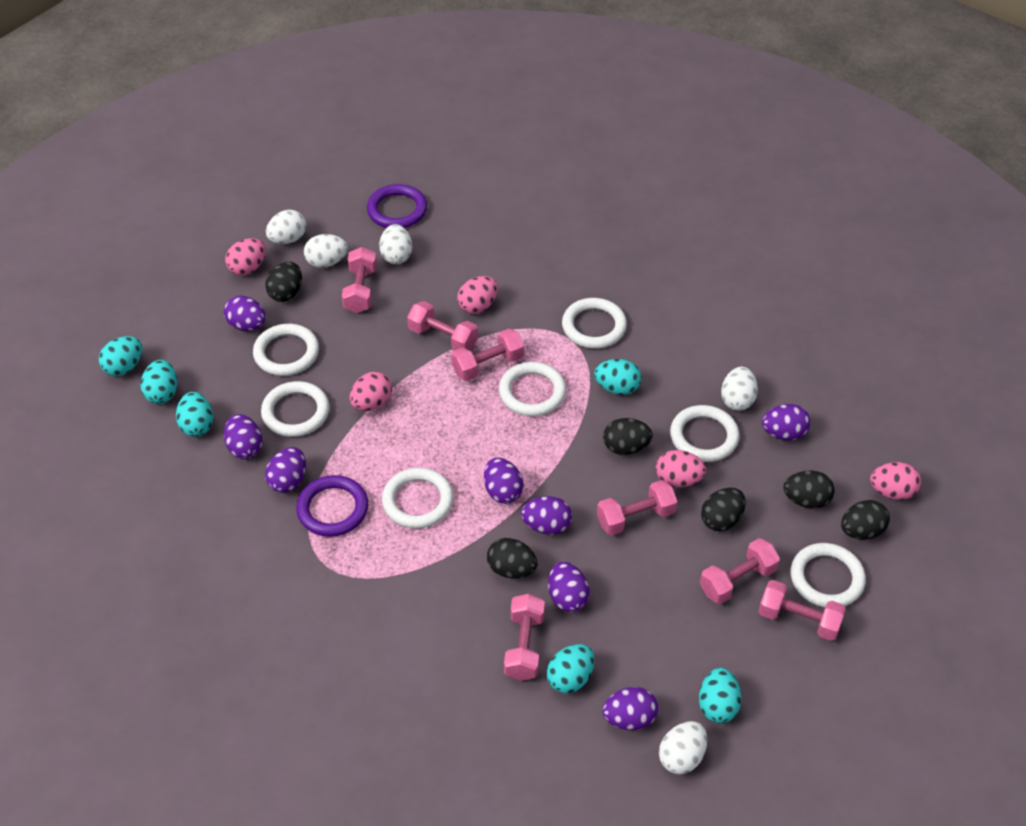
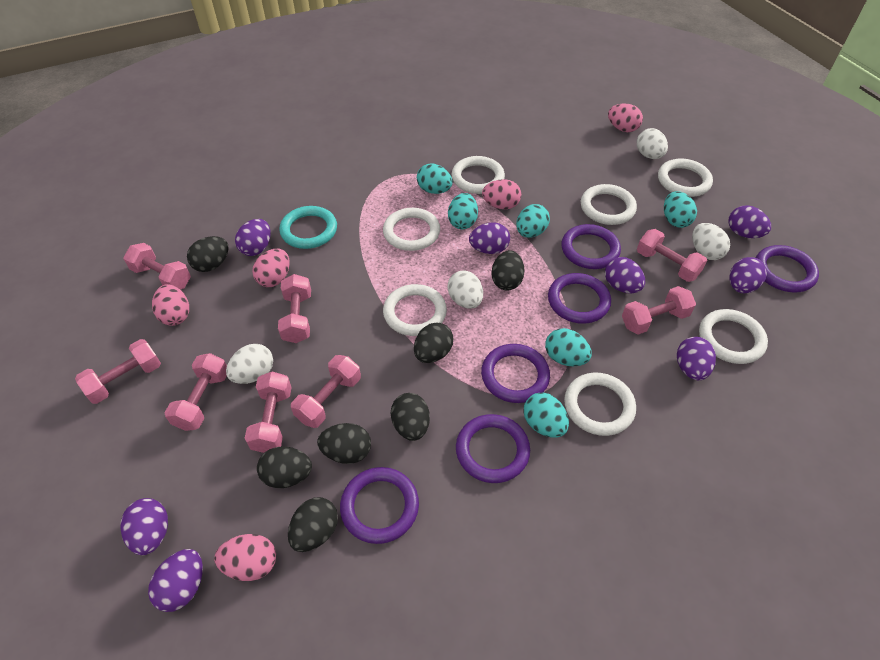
black egg: 6 -> 7
pink dumbbell: 7 -> 8
purple ring: 2 -> 6
turquoise ring: 0 -> 1
white egg: 5 -> 4

